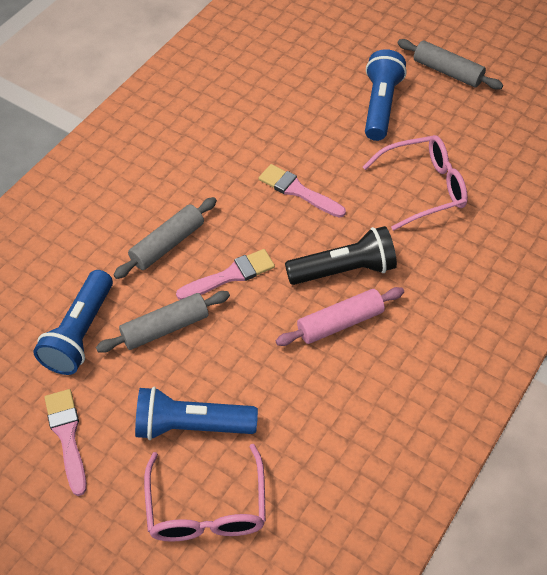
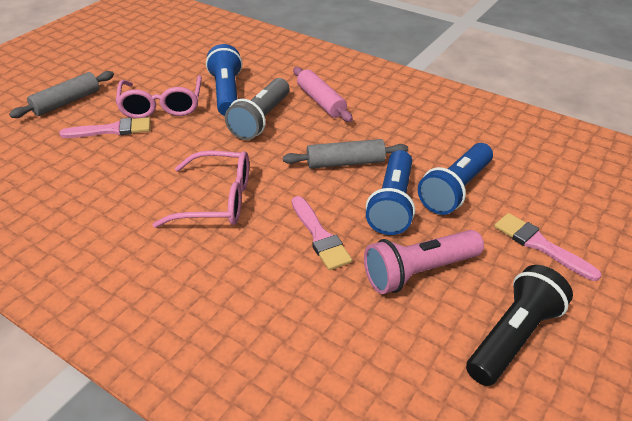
grey flashlight: 0 -> 1
grey rolling pin: 3 -> 2
pink flashlight: 0 -> 1

